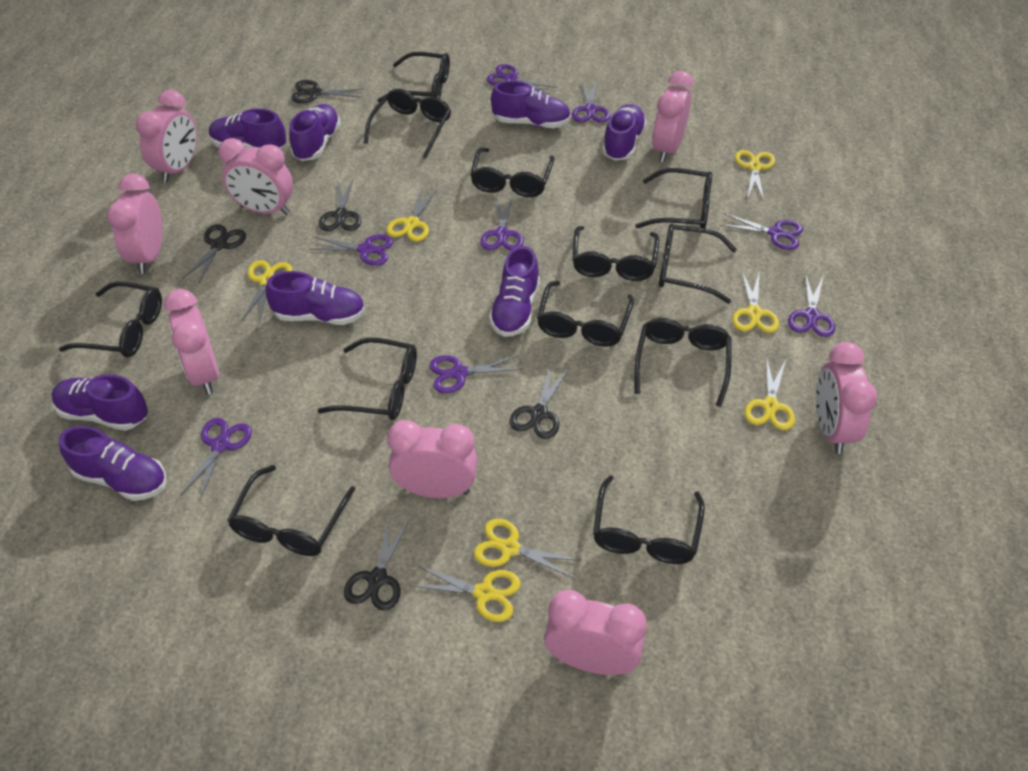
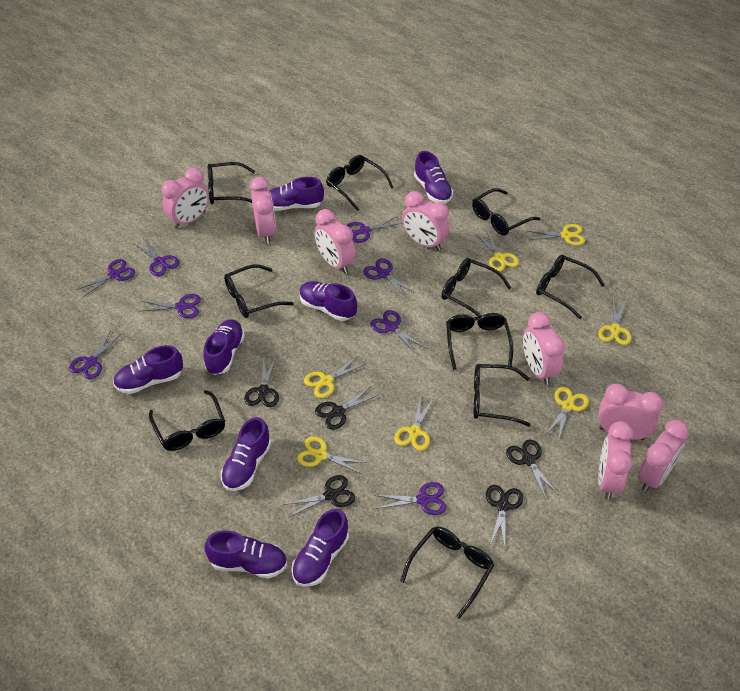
black glasses: 12 -> 10

